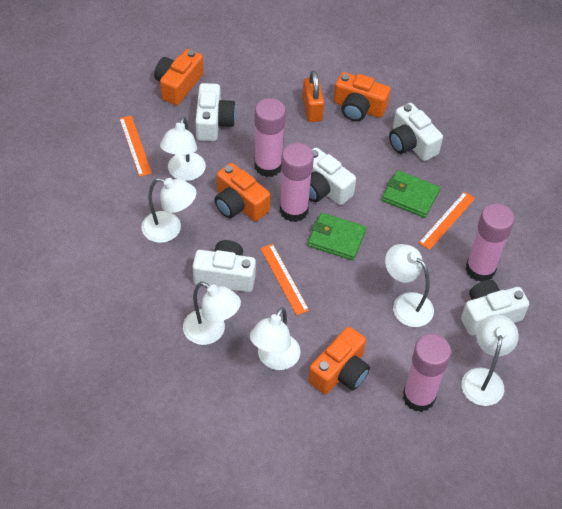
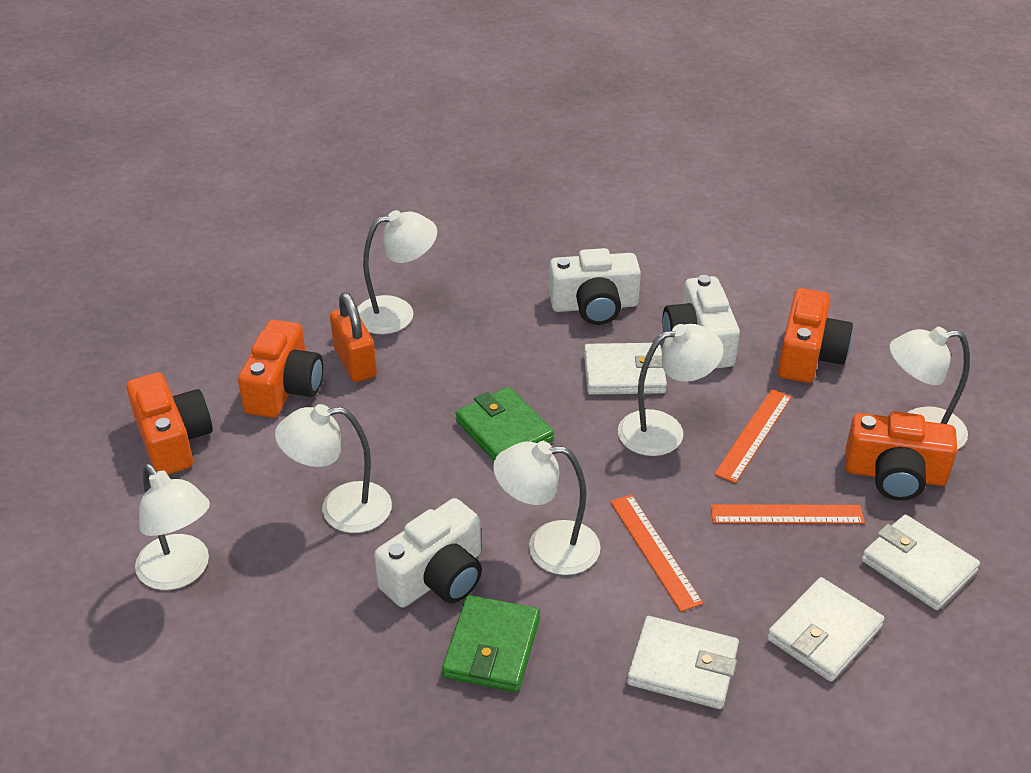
pink glue stick: 4 -> 0
white camera: 5 -> 3
white wallet: 0 -> 4

